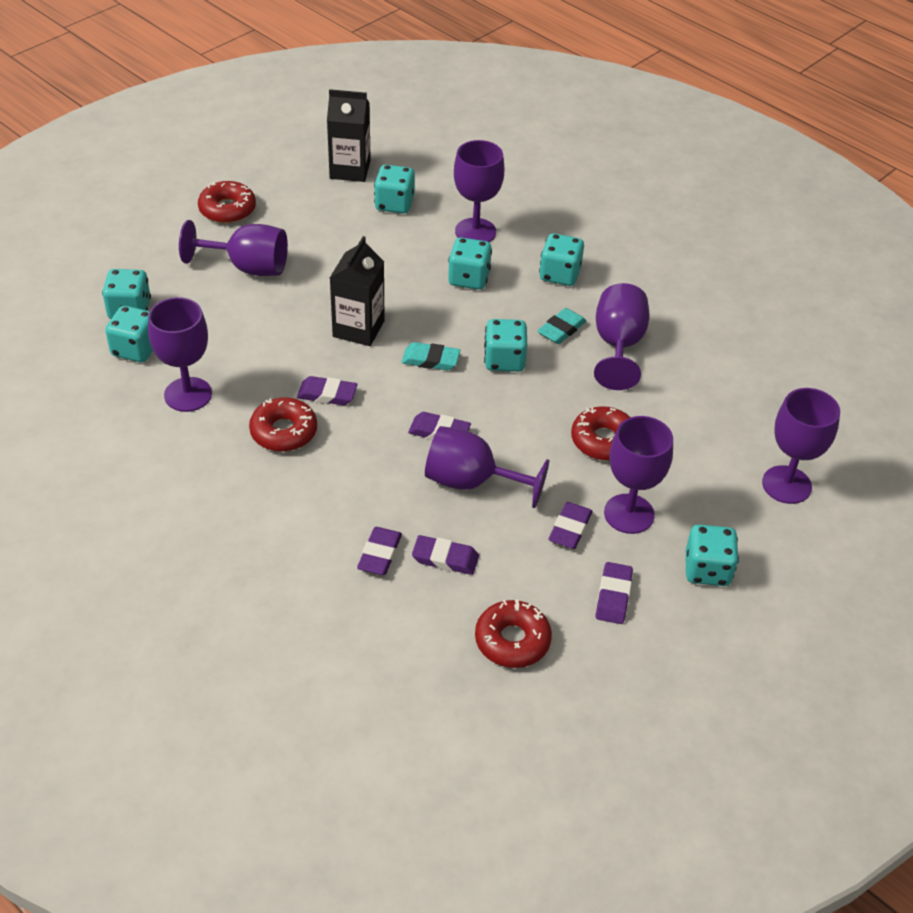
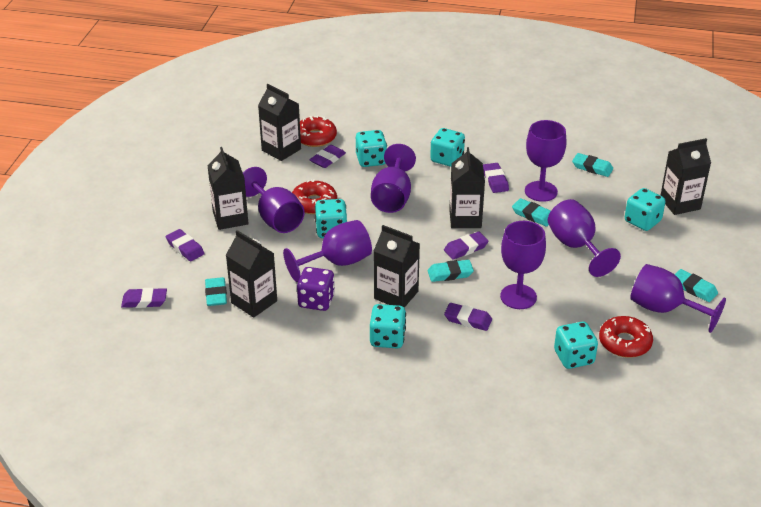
black carton: 2 -> 6
purple dice: 0 -> 1
red donut: 4 -> 3
turquoise dice: 7 -> 6
turquoise eraser: 2 -> 5

